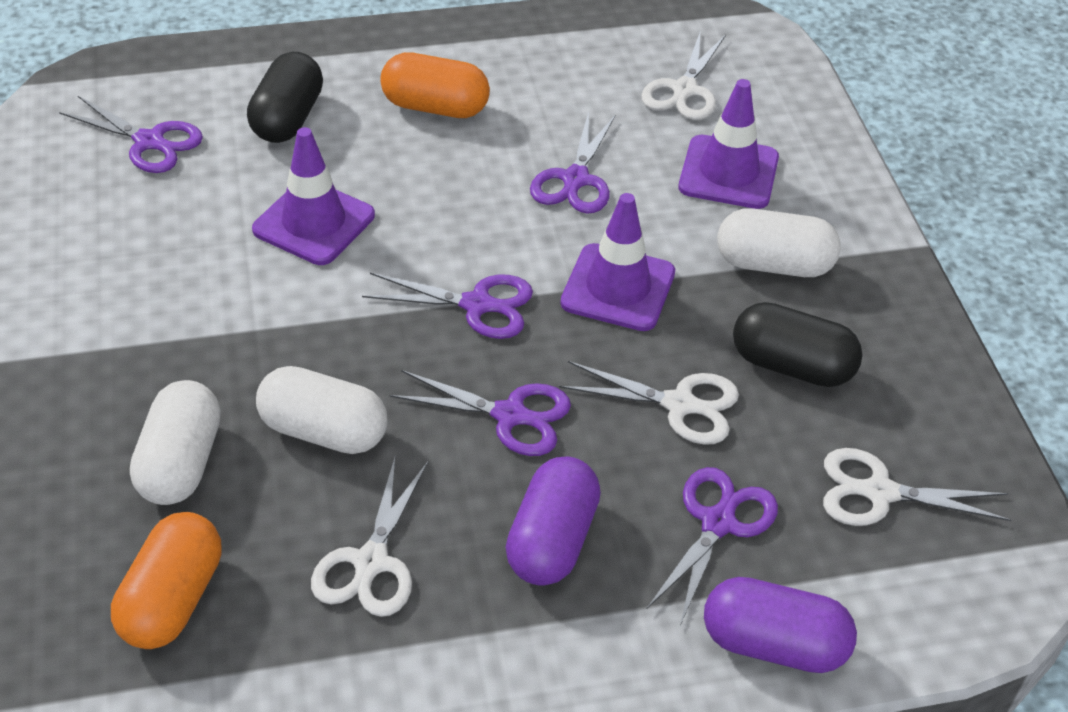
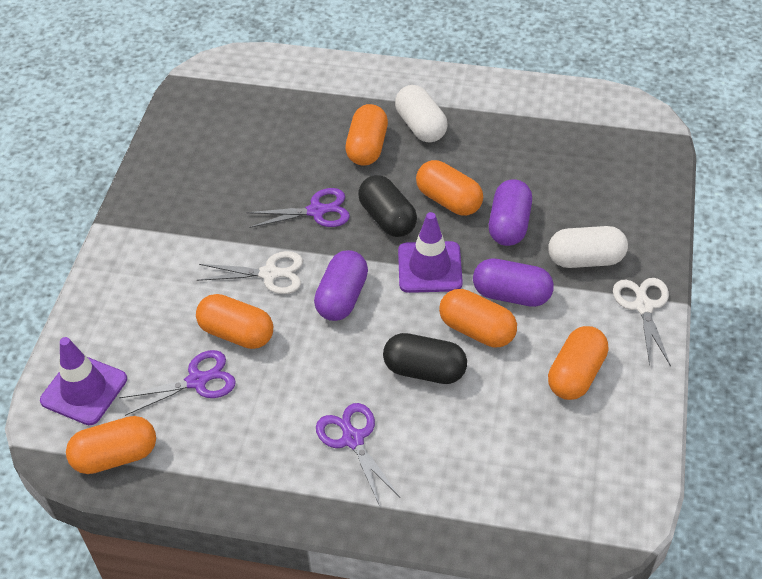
orange capsule: 2 -> 6
purple capsule: 2 -> 3
purple scissors: 5 -> 3
purple traffic cone: 3 -> 2
white capsule: 3 -> 2
white scissors: 4 -> 2

